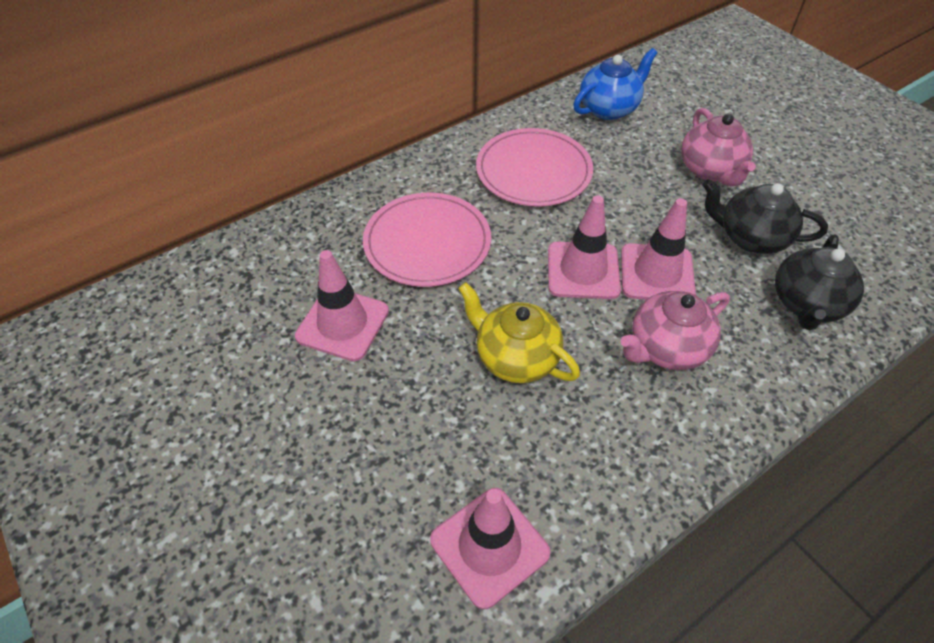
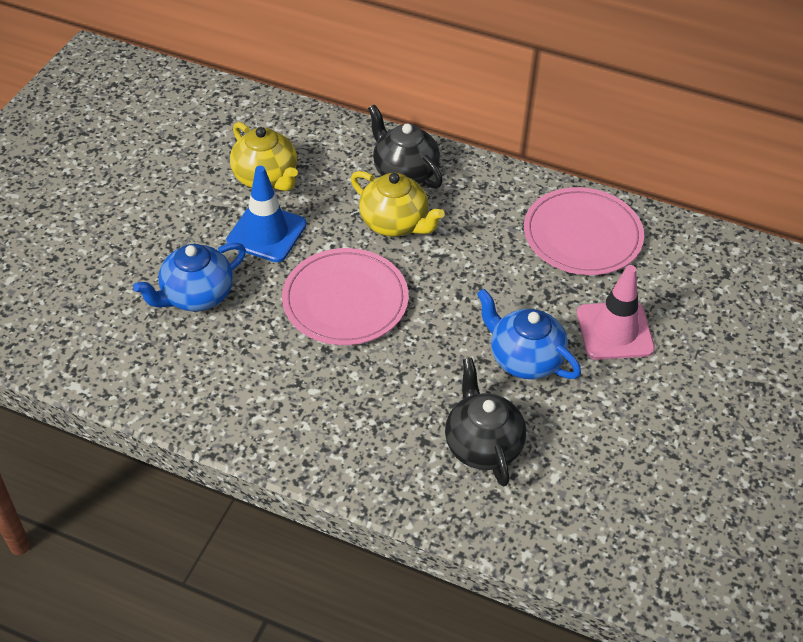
blue teapot: 1 -> 2
blue traffic cone: 0 -> 1
pink teapot: 2 -> 0
pink traffic cone: 4 -> 1
yellow teapot: 1 -> 2

